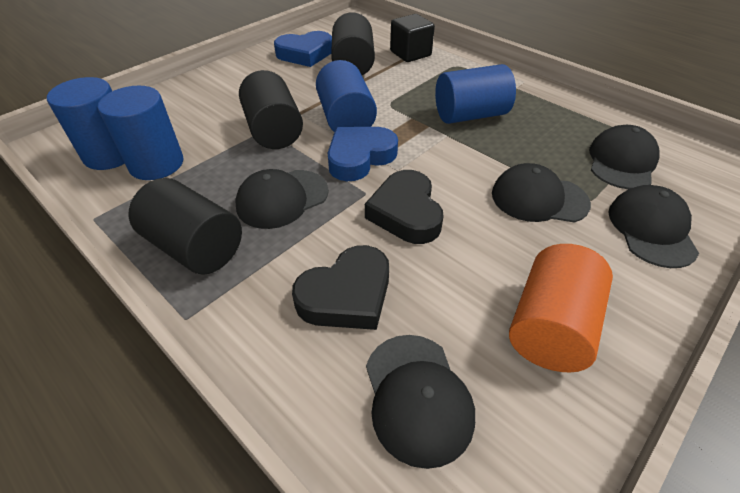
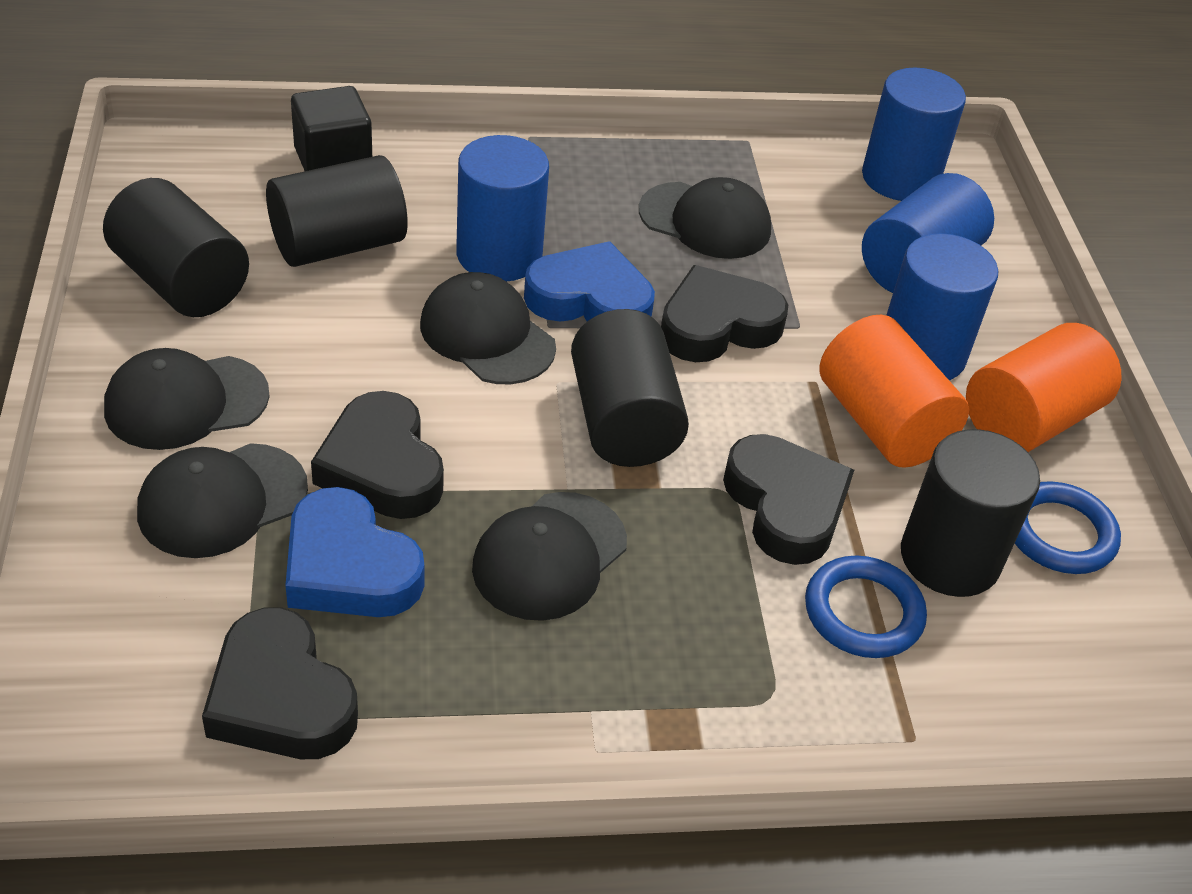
black cylinder: 3 -> 4
black heart: 2 -> 4
blue ring: 0 -> 2
orange cylinder: 1 -> 2

